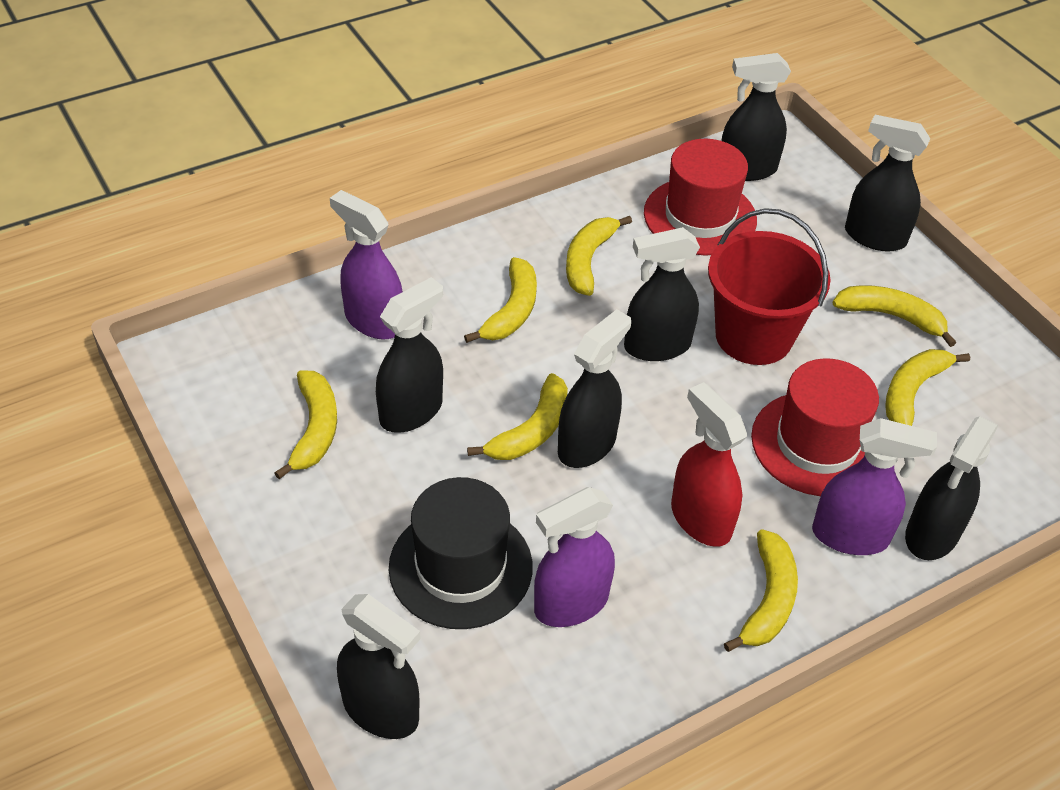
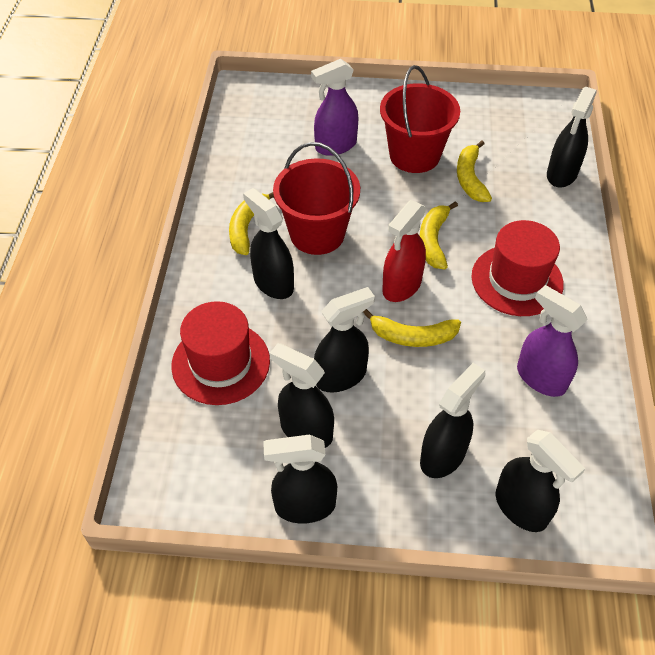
black hat: 1 -> 0
purple spray bottle: 3 -> 2
red bucket: 1 -> 2
yellow banana: 7 -> 4

